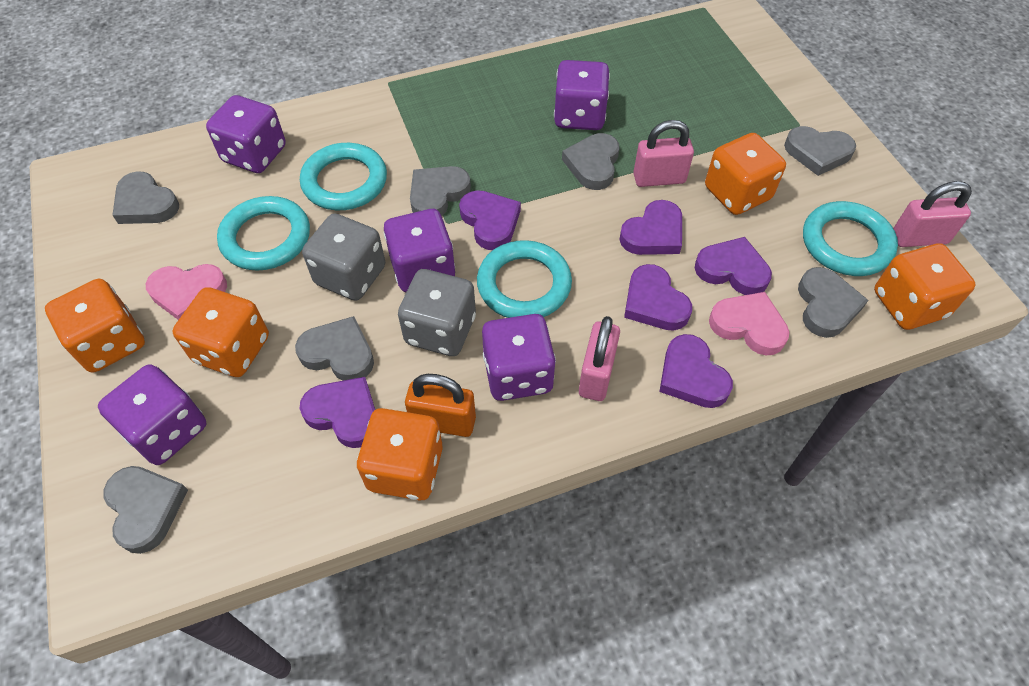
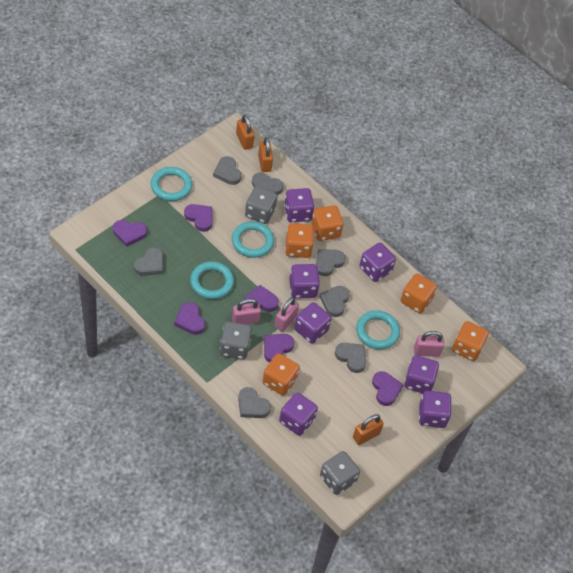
grey dice: 2 -> 3
orange padlock: 1 -> 3
pink heart: 2 -> 0
purple dice: 5 -> 7

